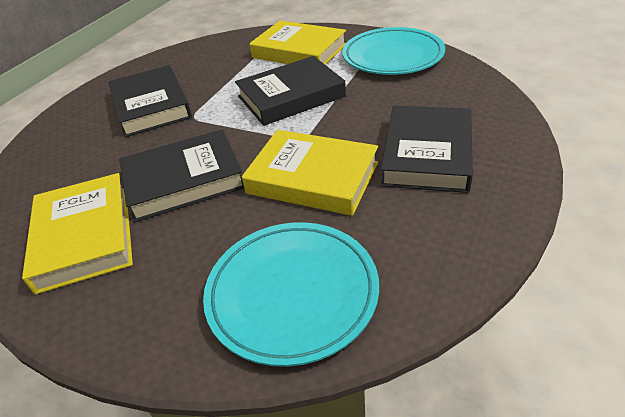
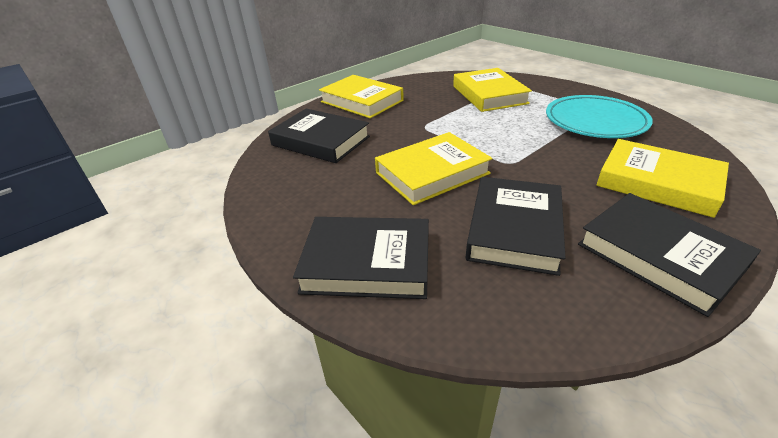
turquoise plate: 2 -> 1
yellow book: 3 -> 4

